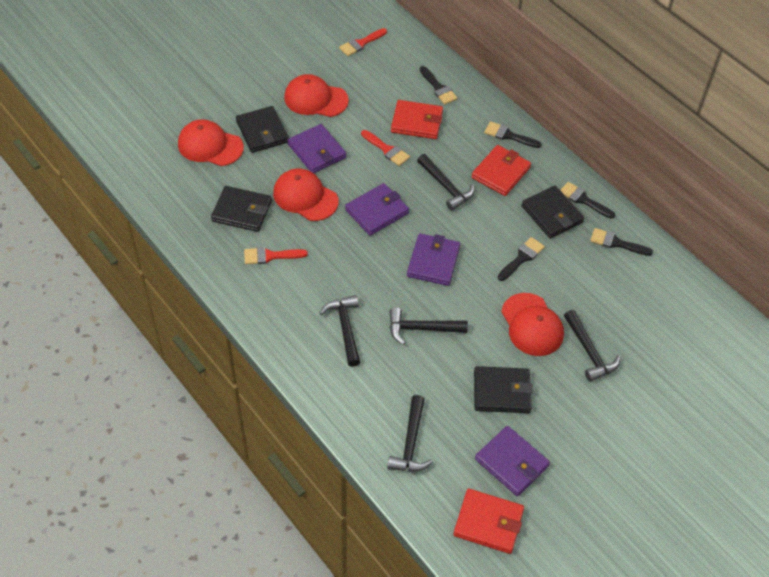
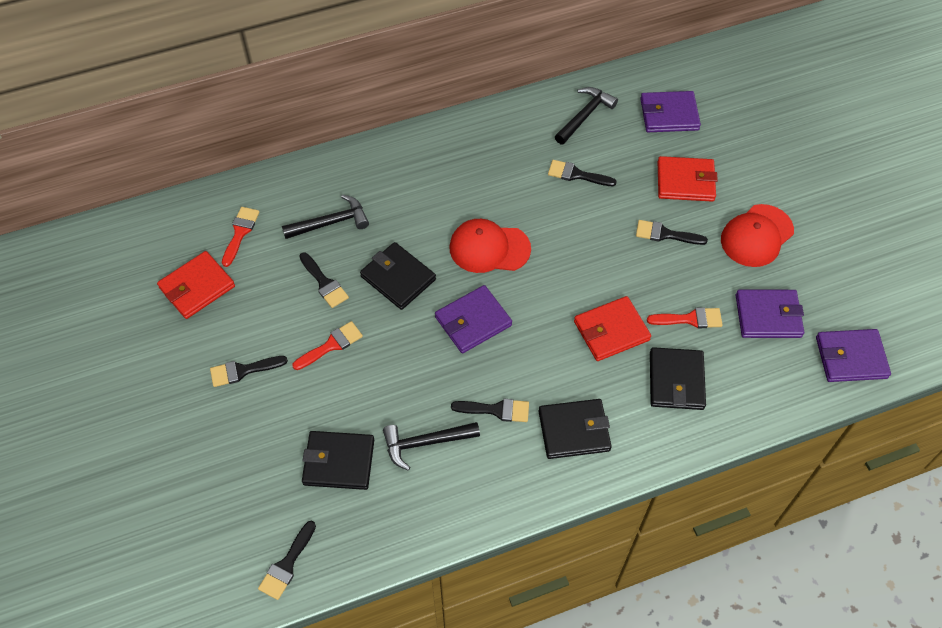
black brush: 5 -> 6
black hammer: 5 -> 3
red cap: 4 -> 2

